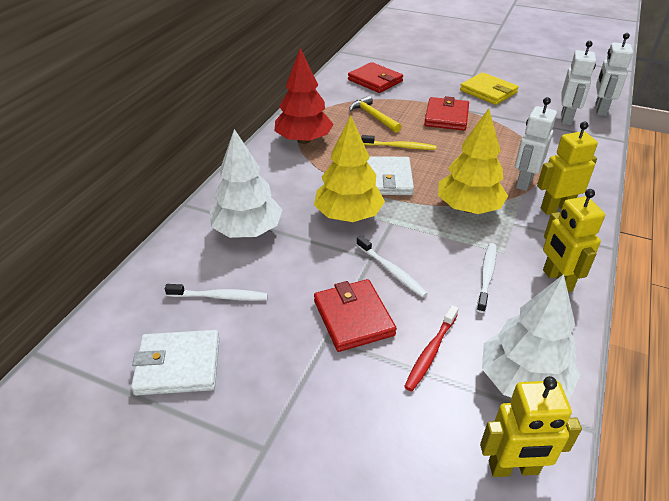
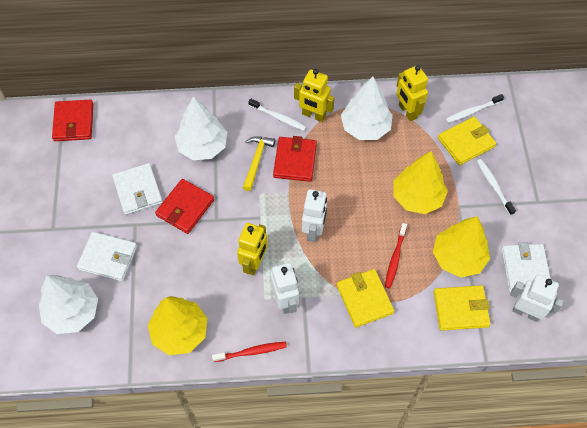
red toothbrush: 1 -> 2
red tree: 1 -> 0
white tree: 2 -> 3
white wallet: 2 -> 3
yellow toothbrush: 1 -> 0
yellow tree: 2 -> 3
yellow wallet: 1 -> 3

